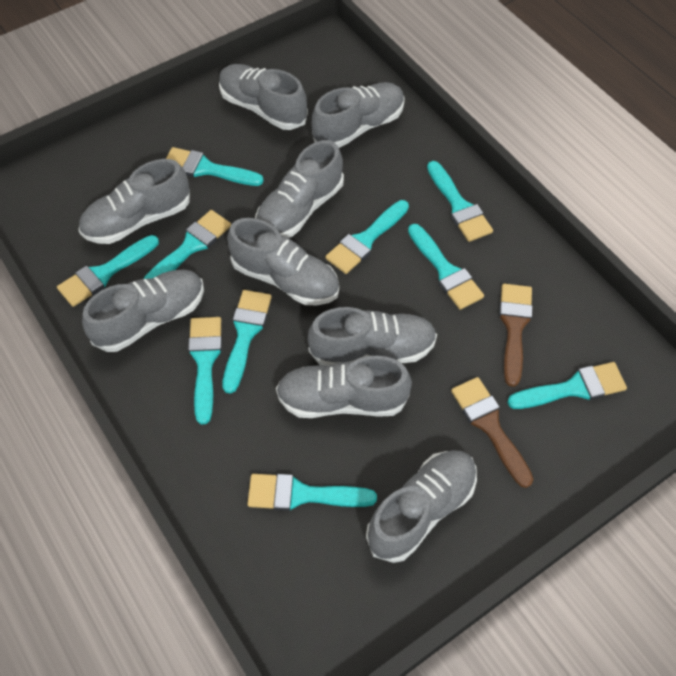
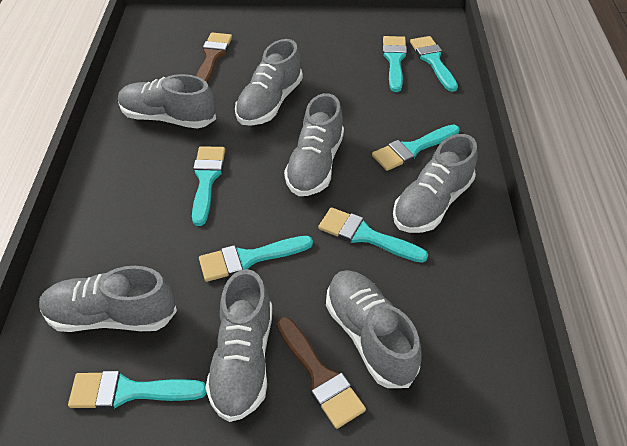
grey shoe: 9 -> 7
turquoise brush: 10 -> 7

